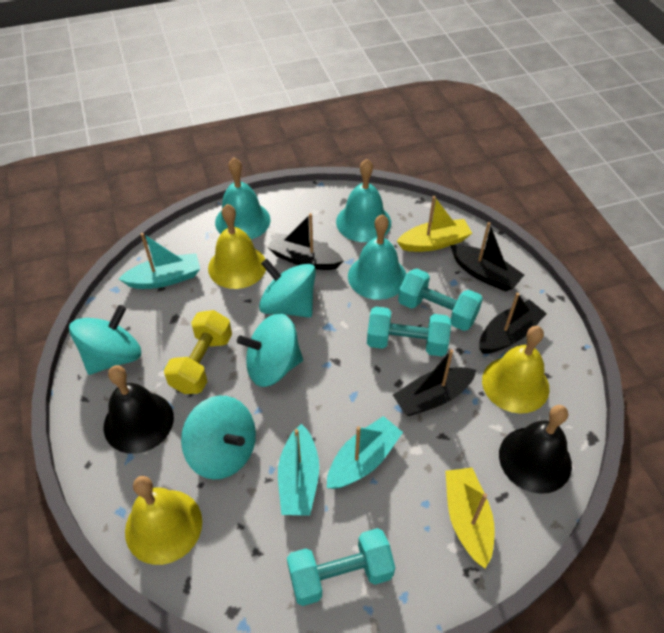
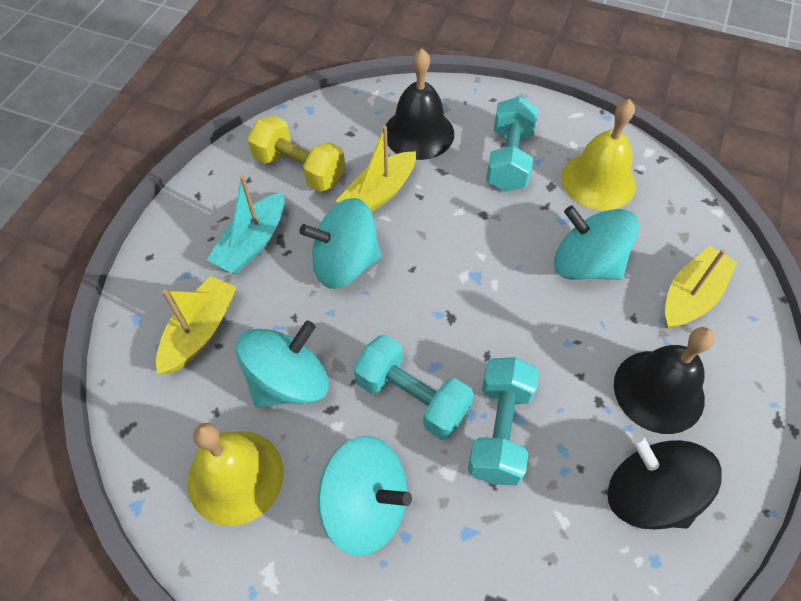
black boat: 4 -> 0
black spinning top: 0 -> 1
turquoise bell: 3 -> 0
turquoise boat: 3 -> 1
yellow bell: 3 -> 2
yellow boat: 2 -> 3

